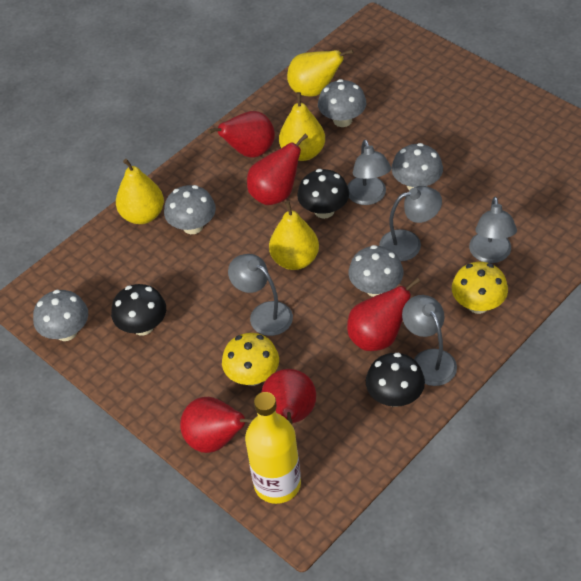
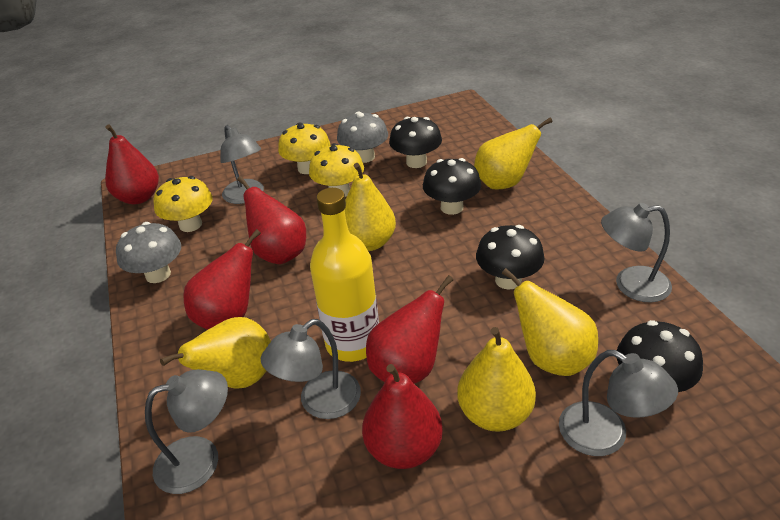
black mushroom: 3 -> 4
grey mushroom: 5 -> 2
yellow mushroom: 2 -> 3
yellow pear: 4 -> 5

